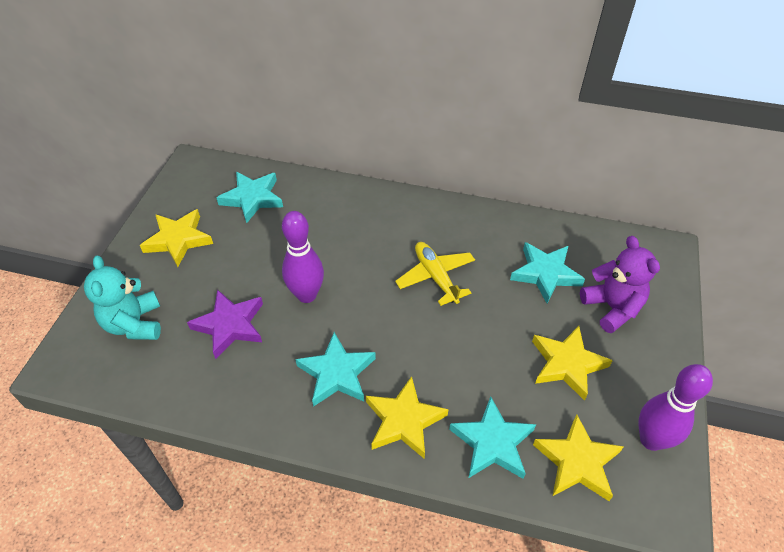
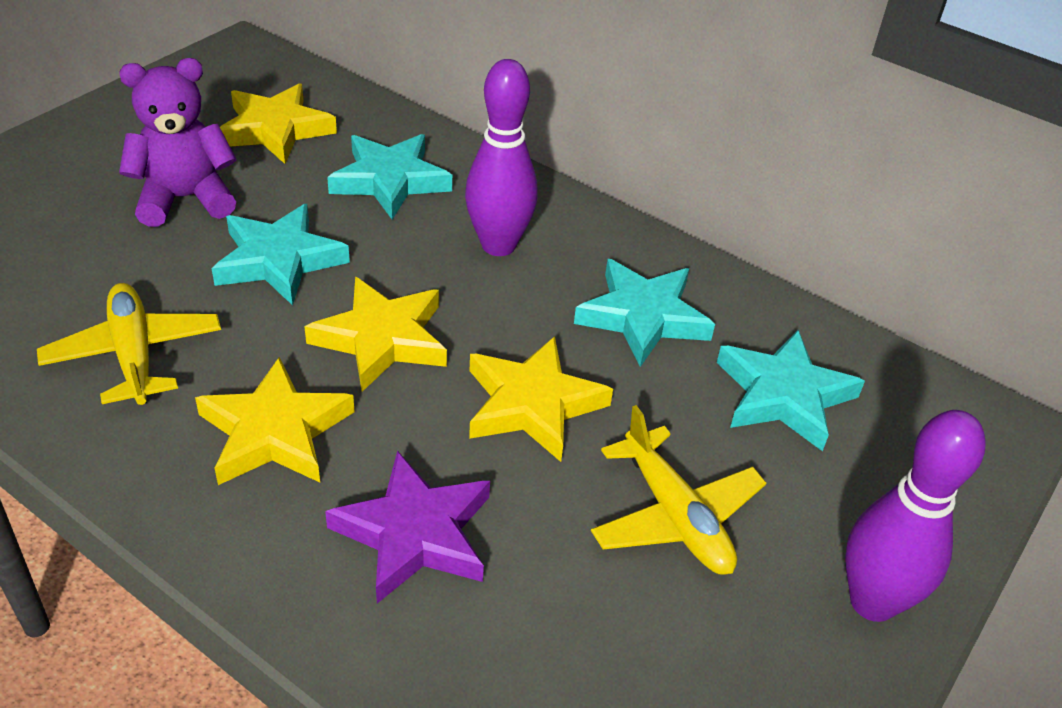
turquoise teddy bear: 1 -> 0
yellow plane: 1 -> 2

